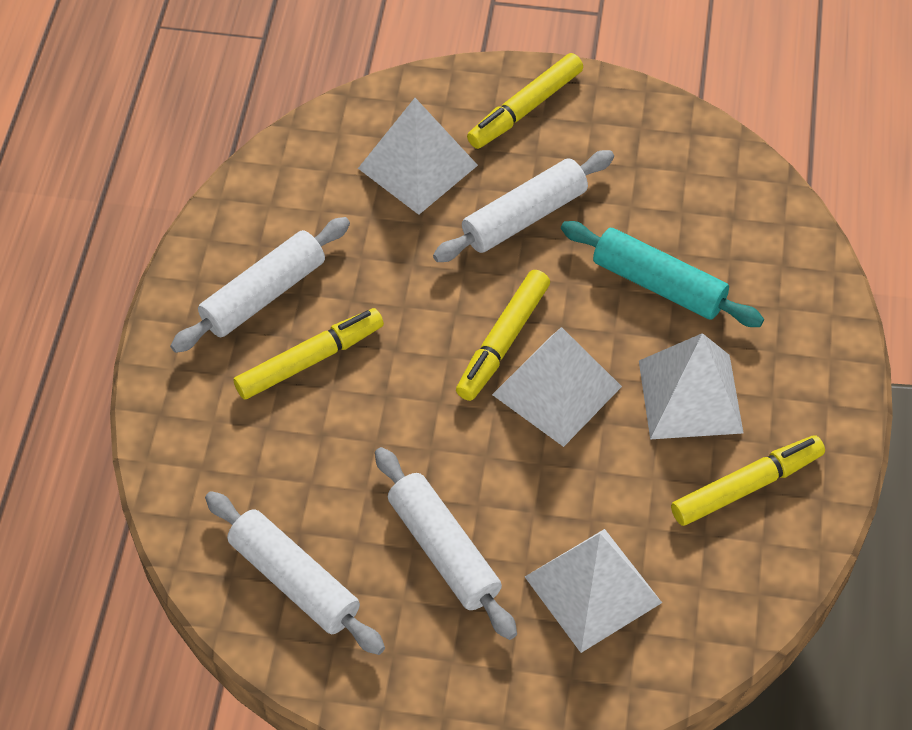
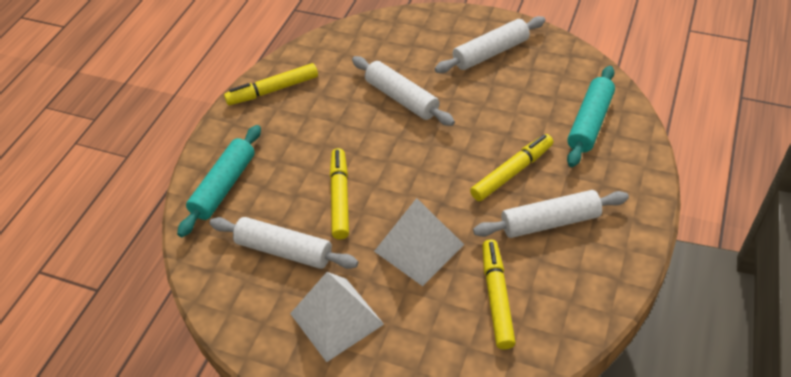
turquoise rolling pin: 1 -> 2
white pyramid: 4 -> 2

